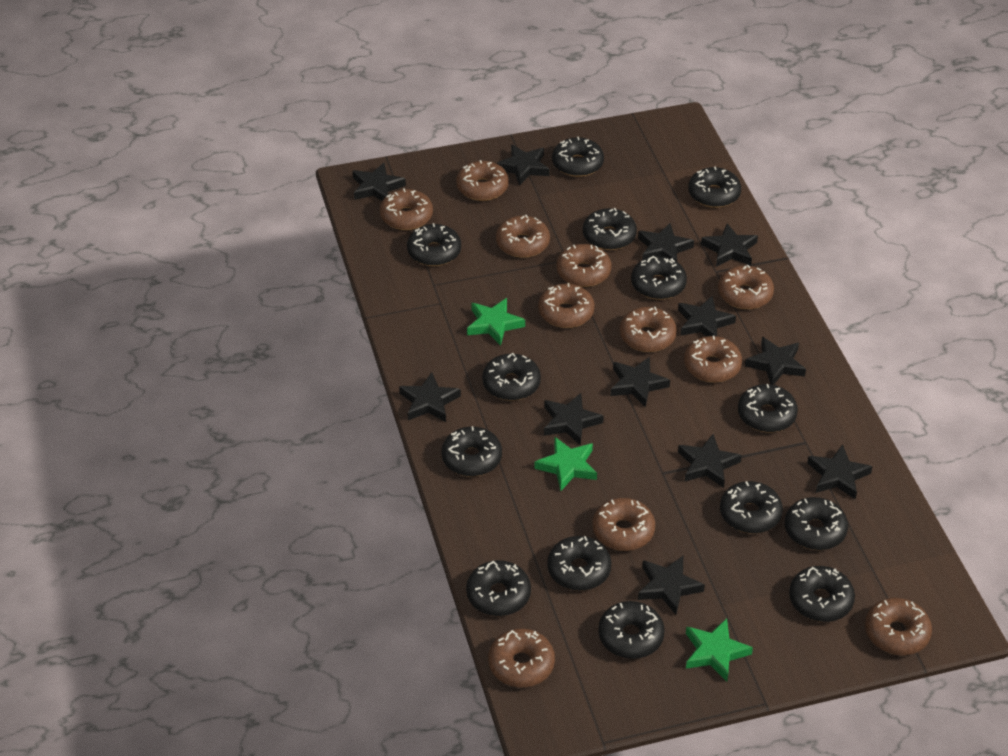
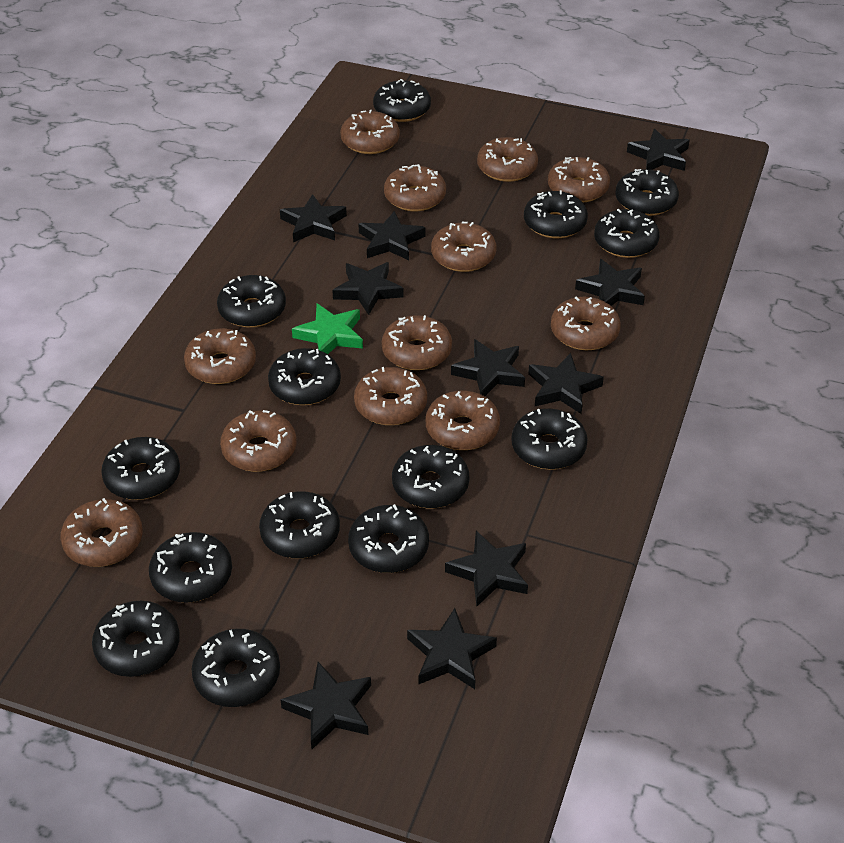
black star: 12 -> 10
brown donut: 11 -> 12
green star: 3 -> 1

